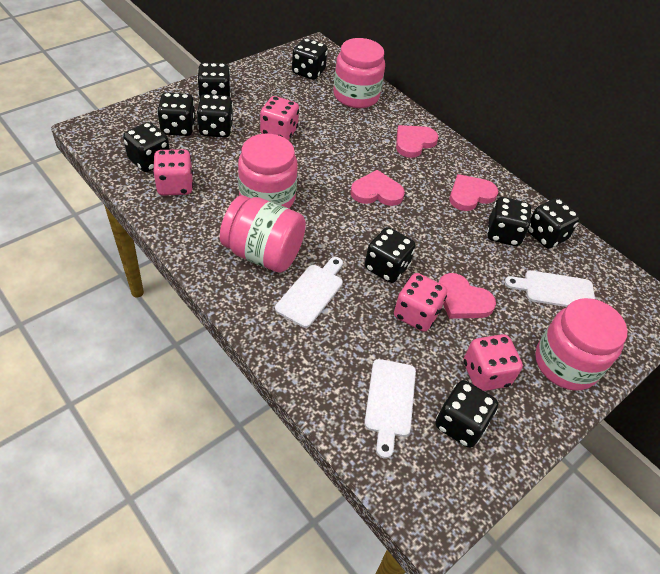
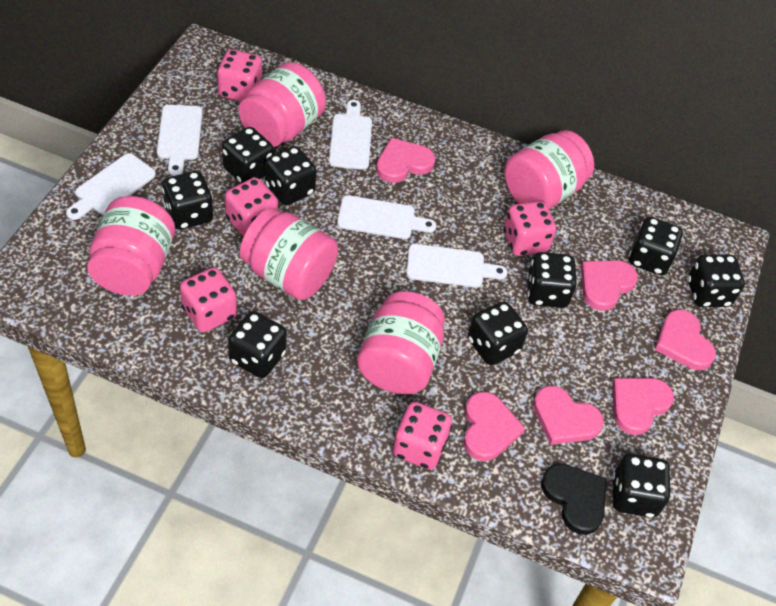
black heart: 0 -> 1
pink dice: 4 -> 5
pink heart: 4 -> 6
pink jar: 4 -> 5
white cutting board: 3 -> 5

